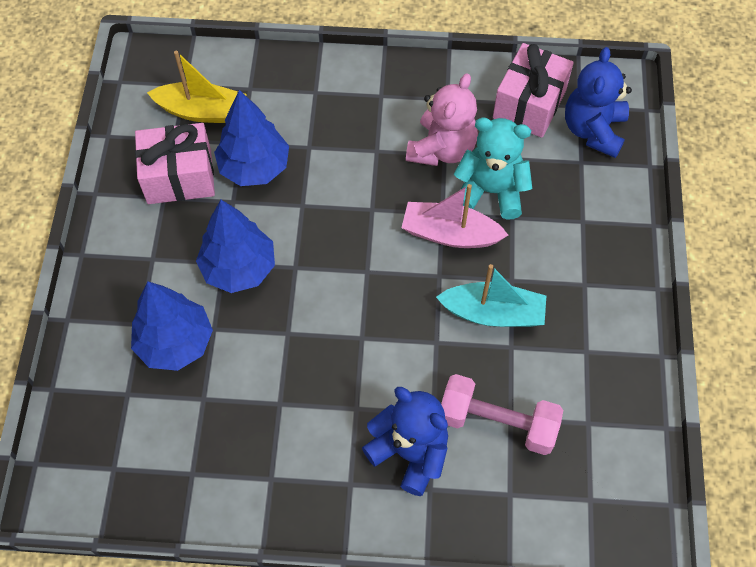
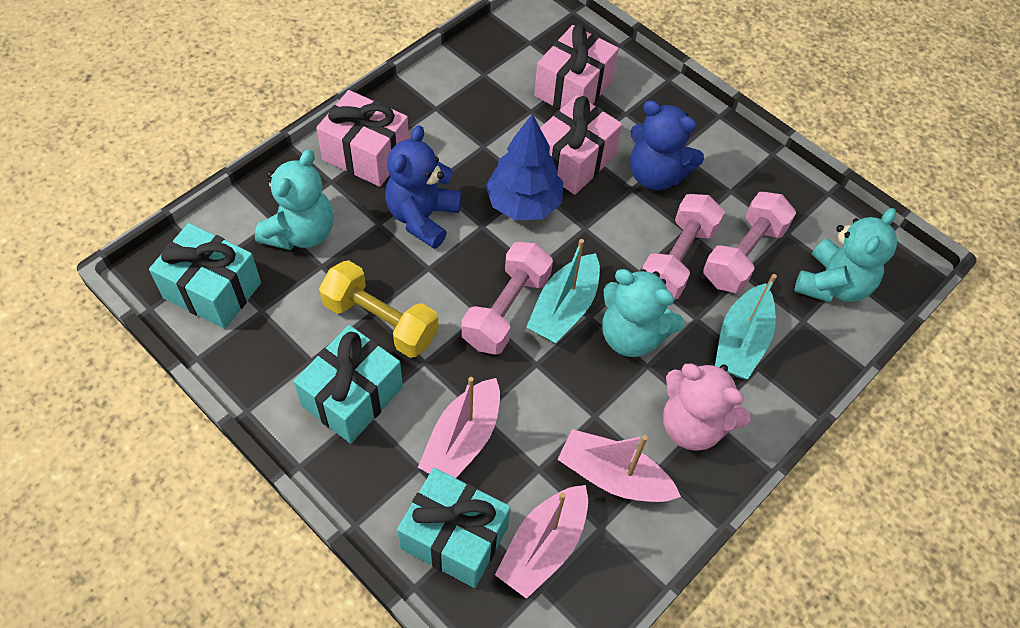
blue tree: 3 -> 1
pink boat: 1 -> 3
pink dumbbell: 1 -> 3
pink gift: 2 -> 3
turquoise boat: 1 -> 2
turquoise gift: 0 -> 3
turquoise teddy bear: 1 -> 3
yellow boat: 1 -> 0
yellow dumbbell: 0 -> 1

